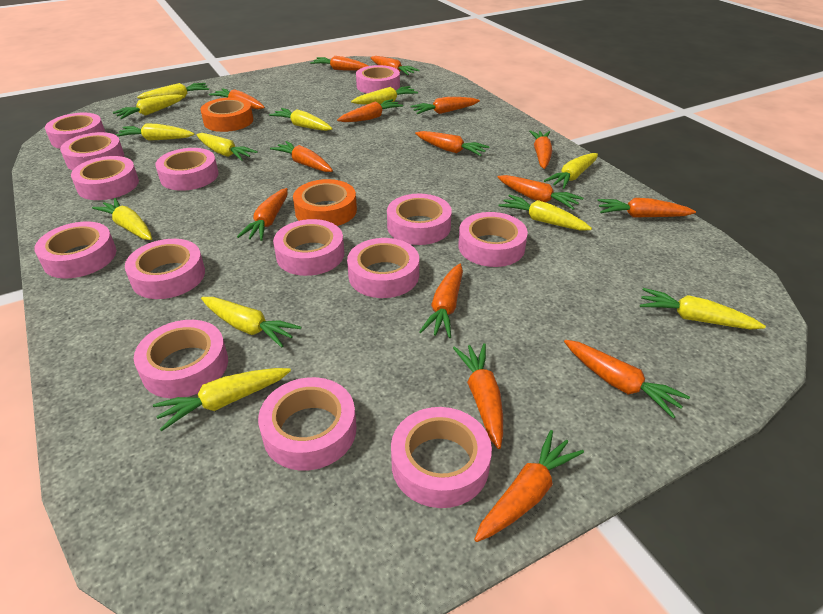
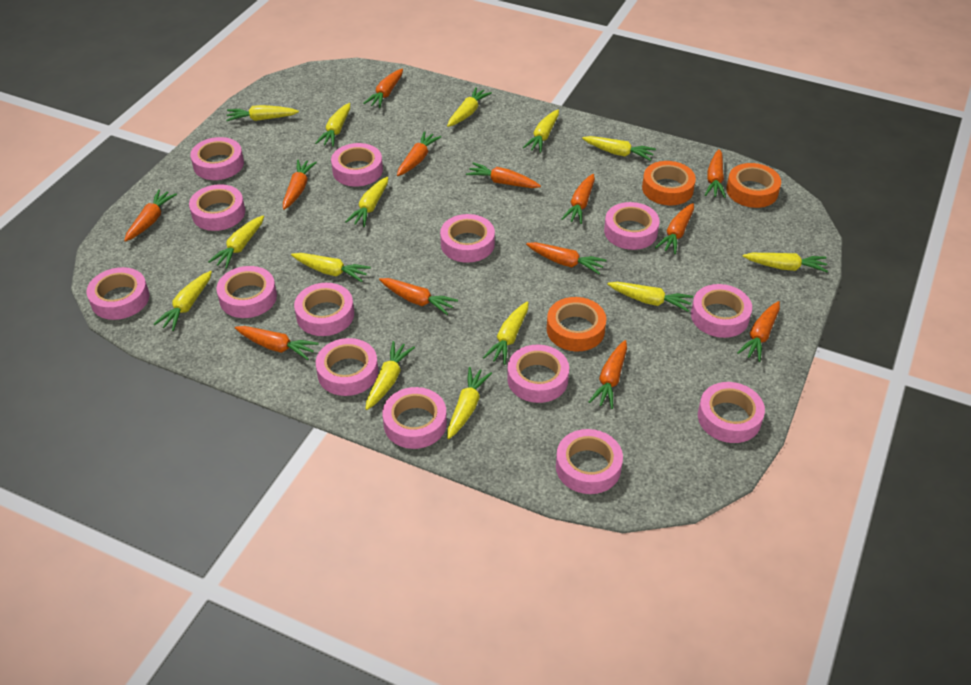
orange carrot: 15 -> 13
orange tape: 2 -> 3
yellow carrot: 12 -> 14

